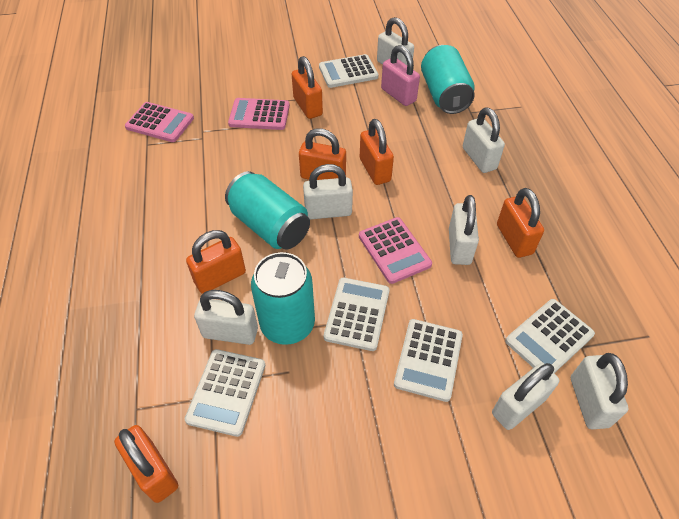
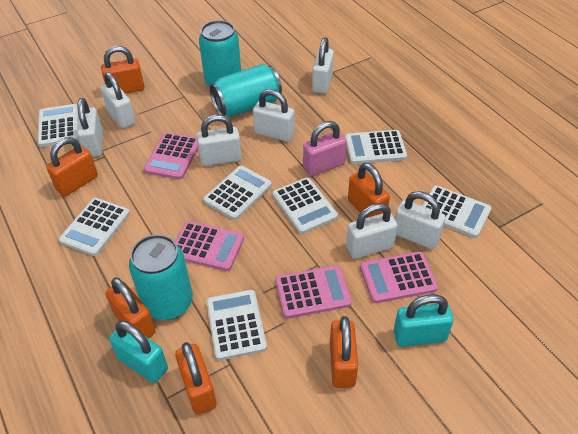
pink calculator: 3 -> 4
turquoise padlock: 0 -> 2
white calculator: 5 -> 7

